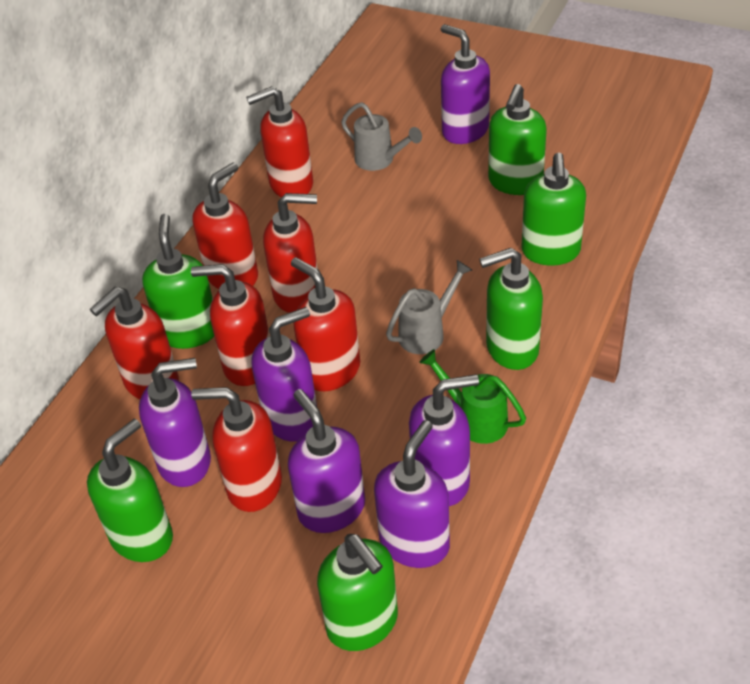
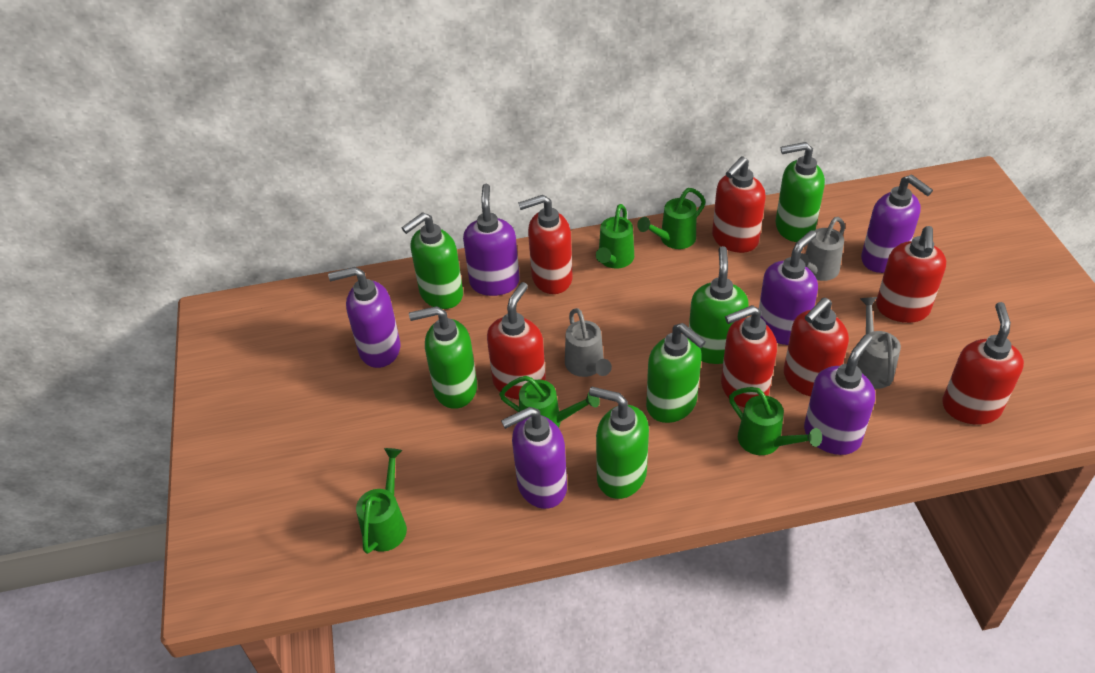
green watering can: 1 -> 5
grey watering can: 2 -> 3

